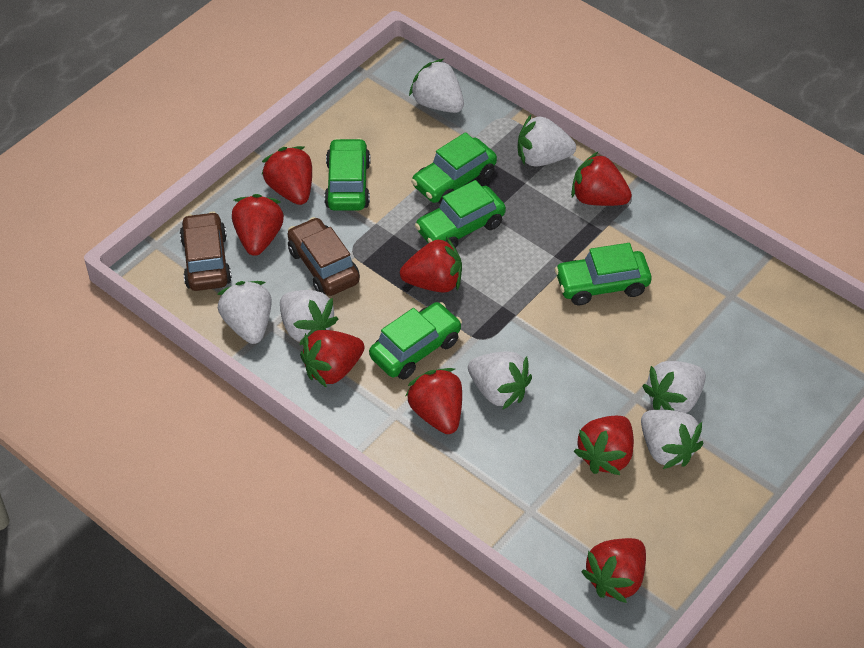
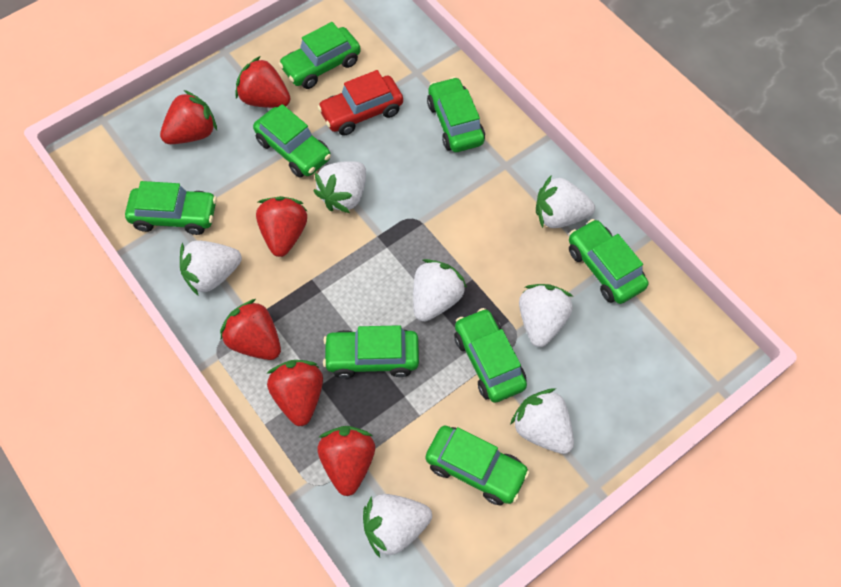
brown car: 2 -> 0
green car: 5 -> 8
red car: 0 -> 1
red strawberry: 8 -> 6

